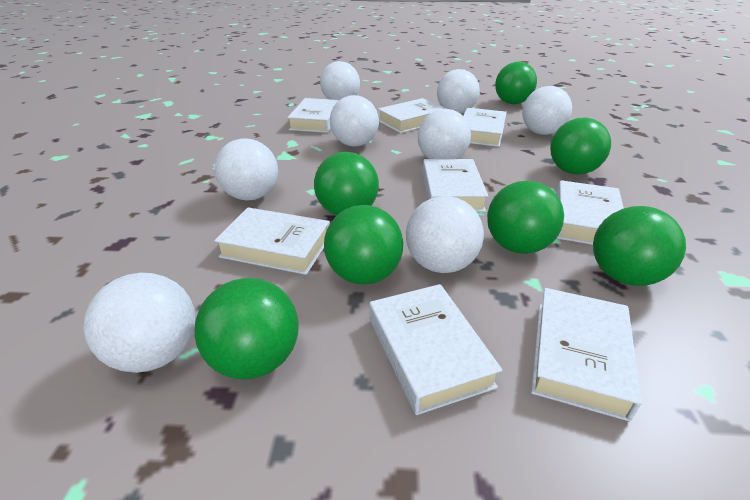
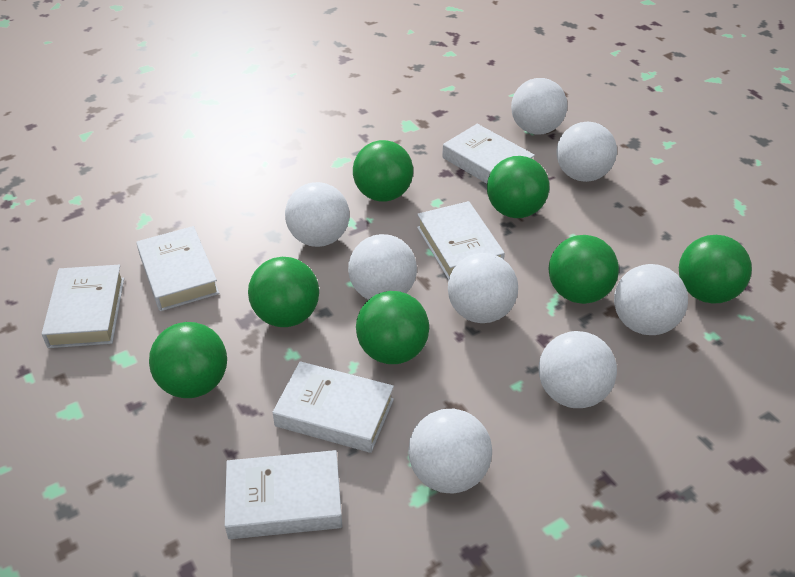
white book: 8 -> 6

